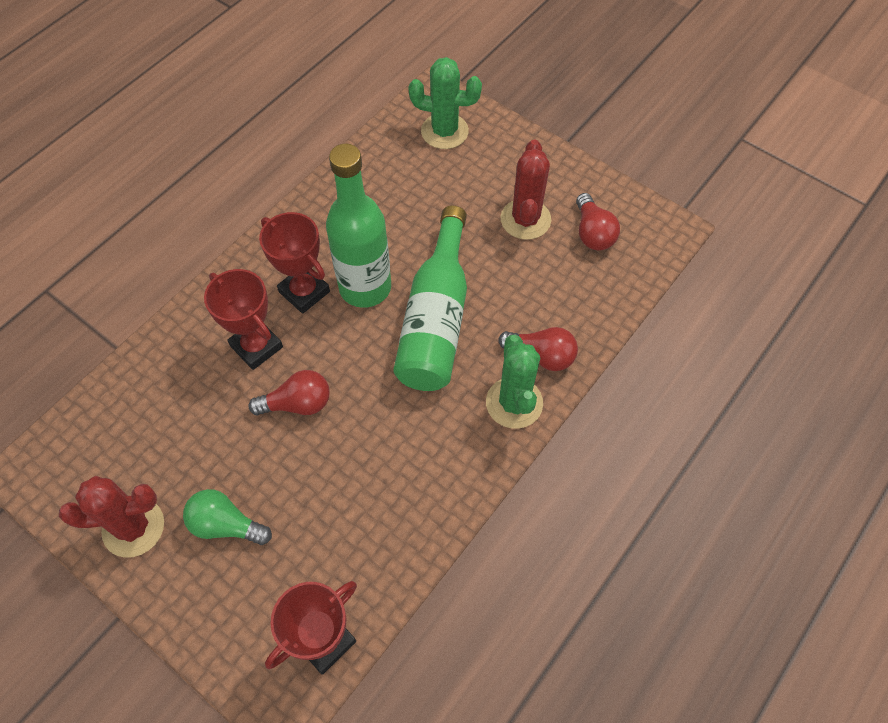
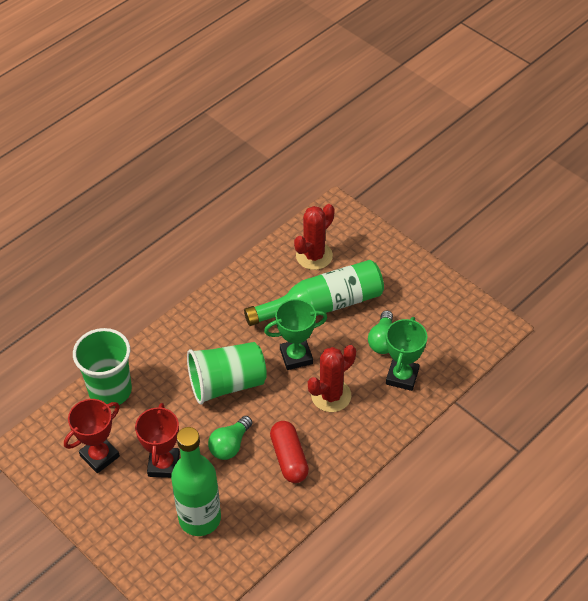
green cactus: 2 -> 0
green cup: 0 -> 2
green light bulb: 1 -> 2
green trophy: 0 -> 2
red capsule: 0 -> 1
red light bulb: 3 -> 0
red trophy: 3 -> 2

